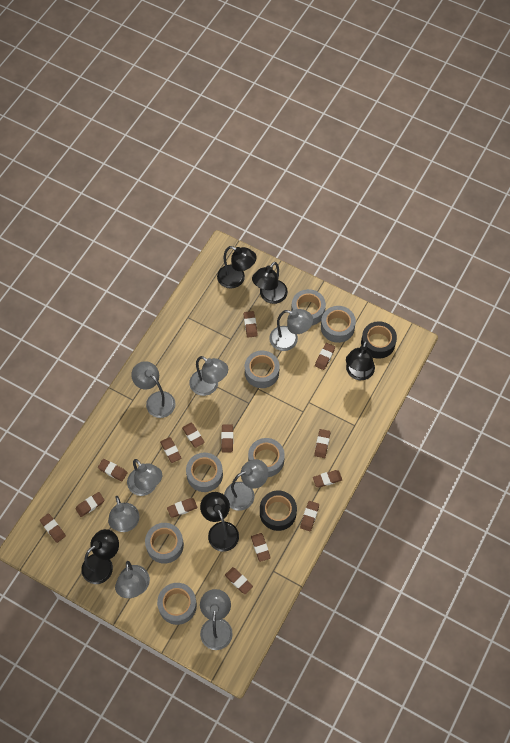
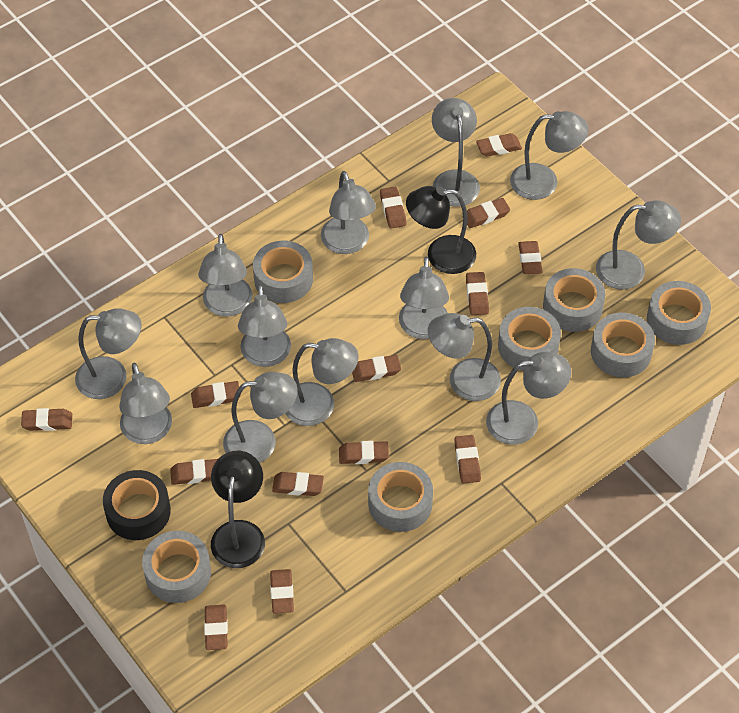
black lamp: 5 -> 2
black tape: 2 -> 1
grey lamp: 8 -> 13

